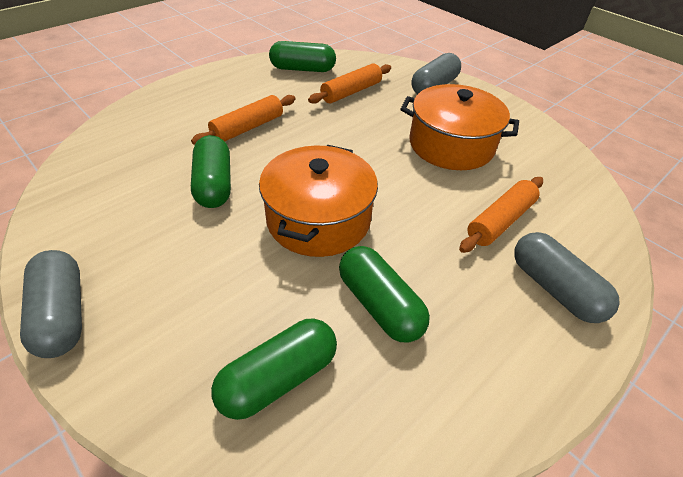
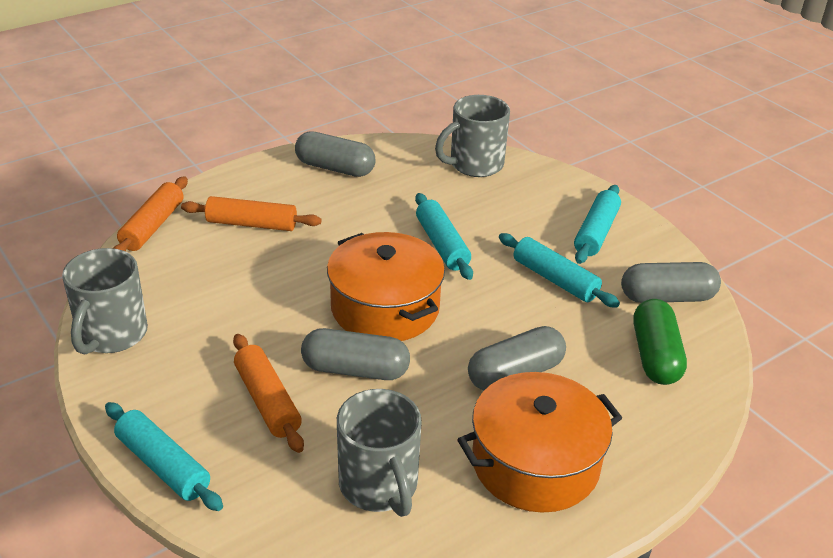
green capsule: 4 -> 1
grey capsule: 3 -> 4
grey mug: 0 -> 3
turquoise rolling pin: 0 -> 4

